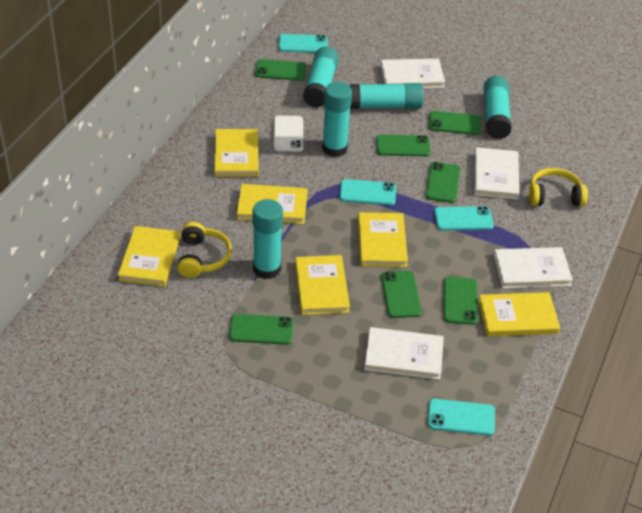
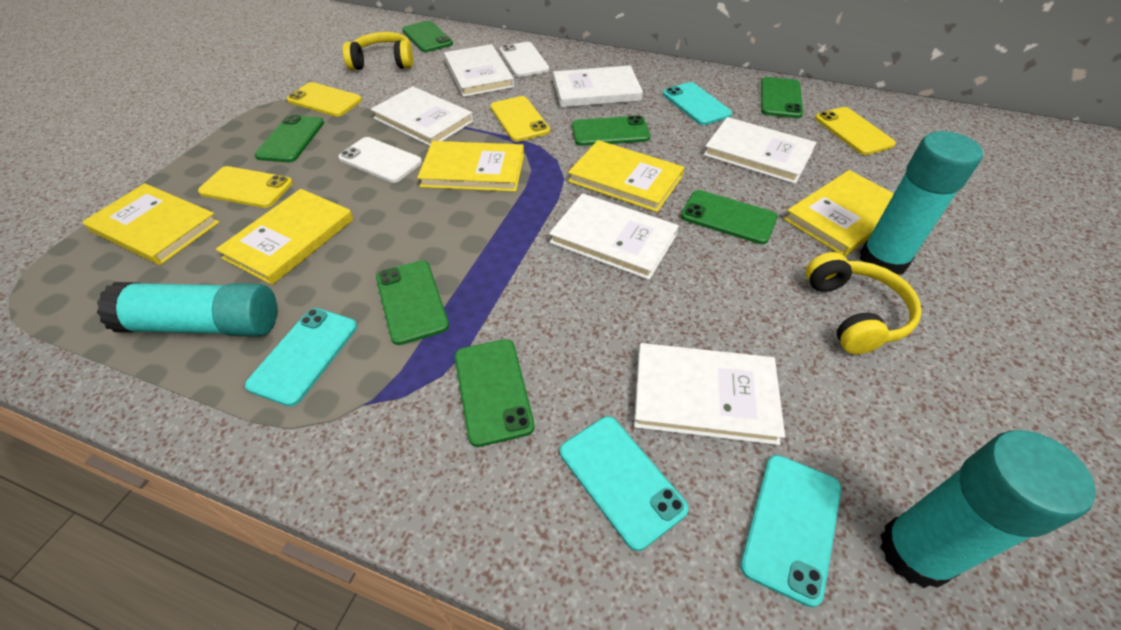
turquoise glue stick: 5 -> 3
white book: 4 -> 6
white phone: 1 -> 2
yellow book: 6 -> 5
yellow phone: 0 -> 4

